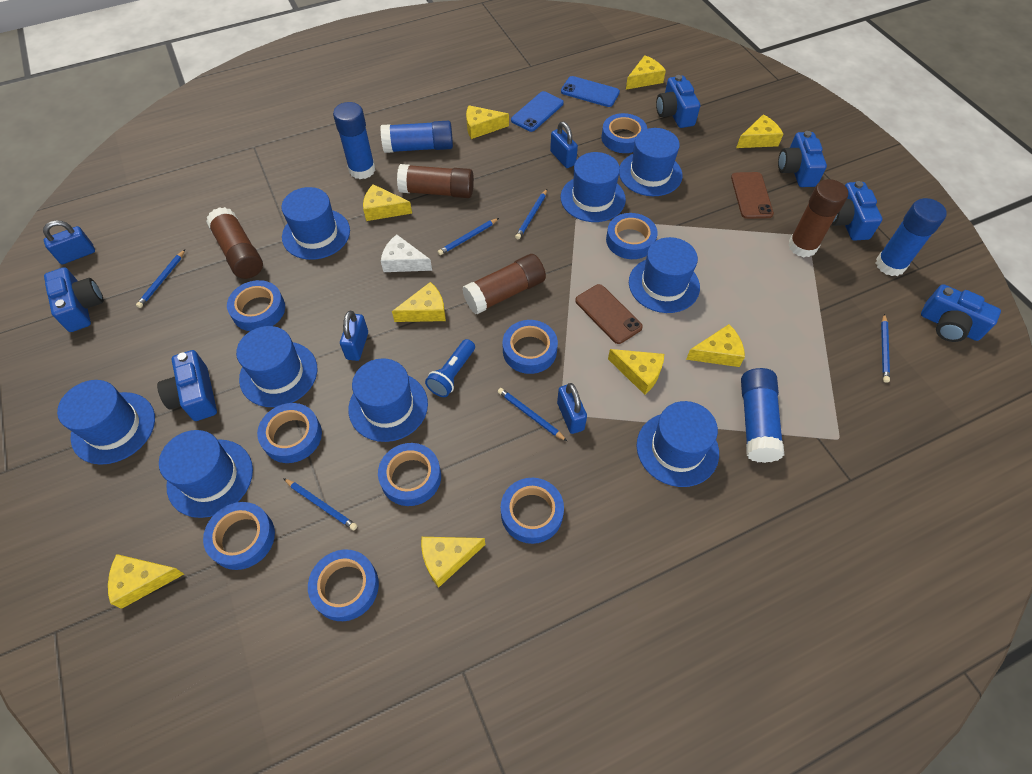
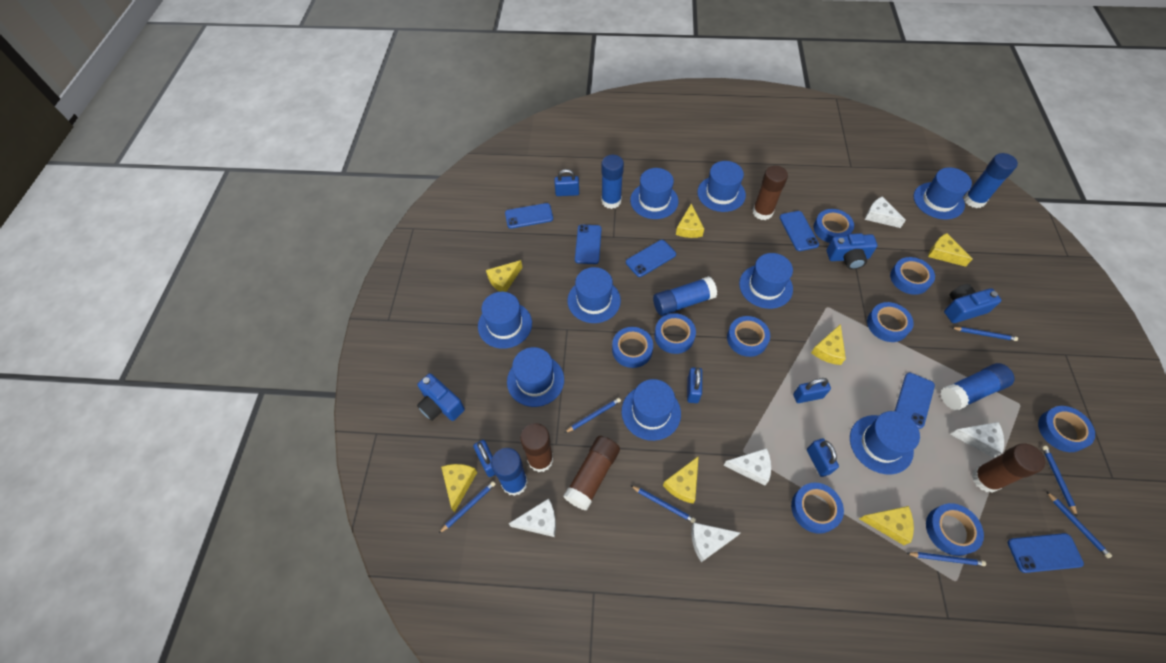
blue camera: 6 -> 3
blue flashlight: 1 -> 0
blue glue stick: 4 -> 5
blue padlock: 4 -> 5
blue pencil: 6 -> 7
blue phone: 2 -> 6
brown phone: 2 -> 0
white cheese: 1 -> 5
yellow cheese: 9 -> 7

